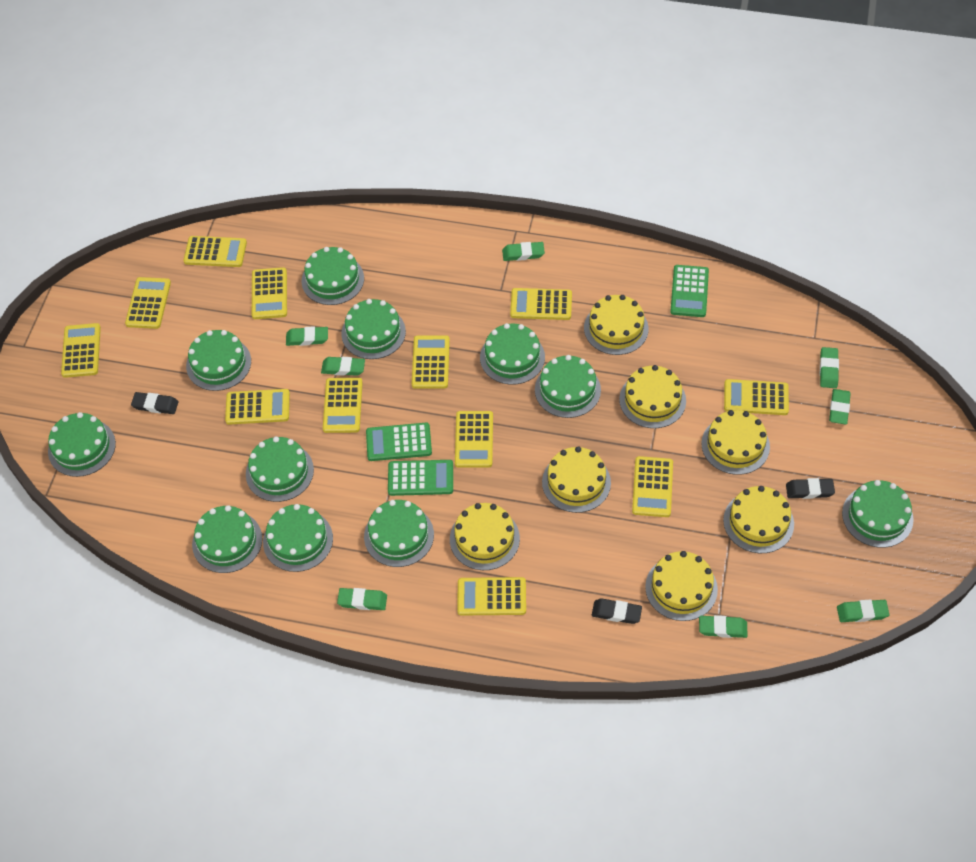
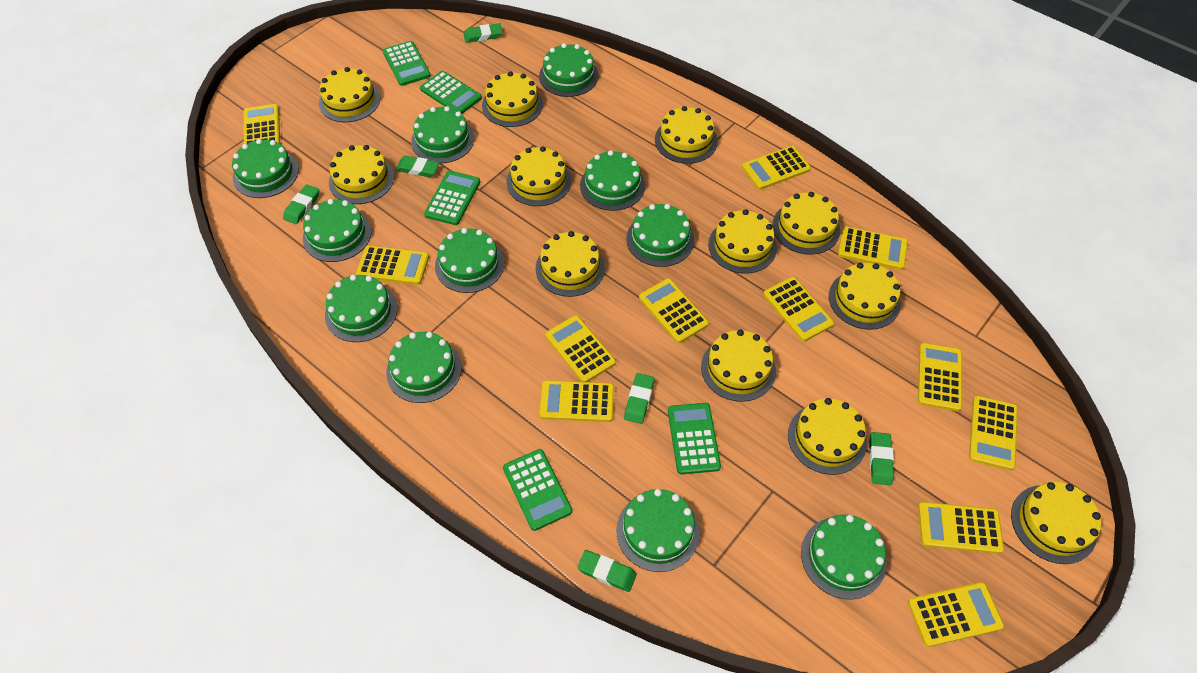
black eraser: 3 -> 0
green calculator: 3 -> 5
green eraser: 8 -> 6
yellow cake: 7 -> 12

